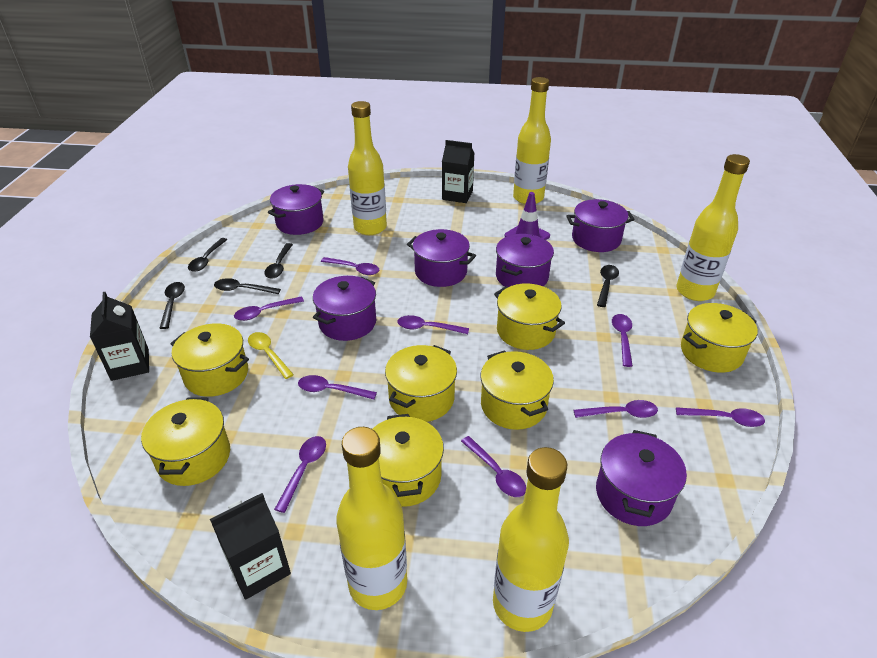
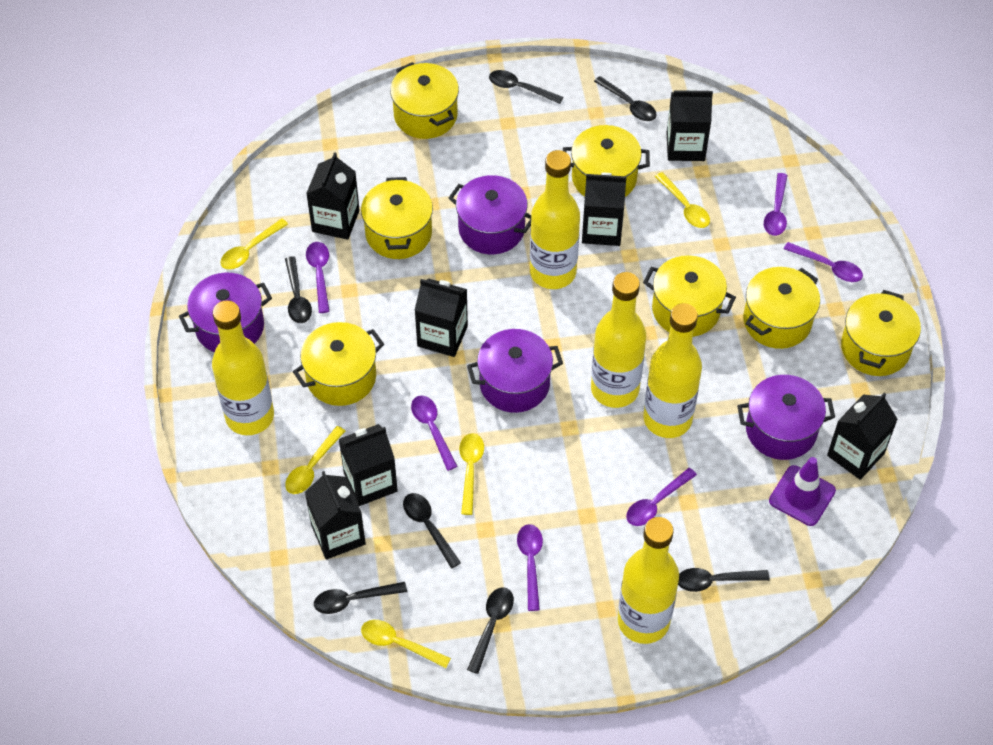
black carton: 3 -> 7
black spoon: 5 -> 7
purple pot: 6 -> 4
purple spoon: 9 -> 6
yellow spoon: 1 -> 5

